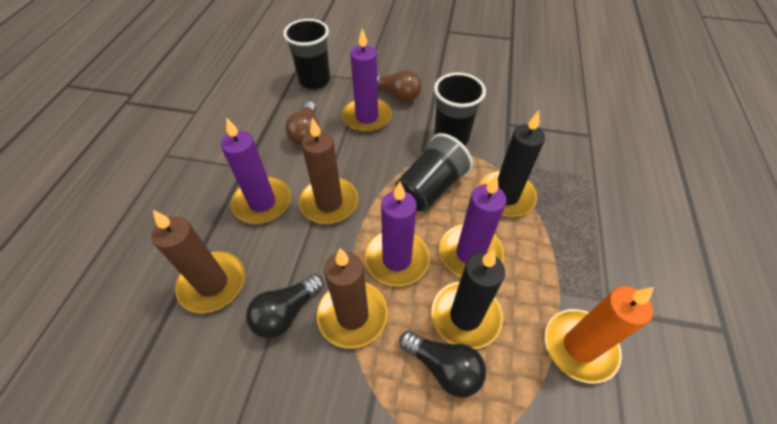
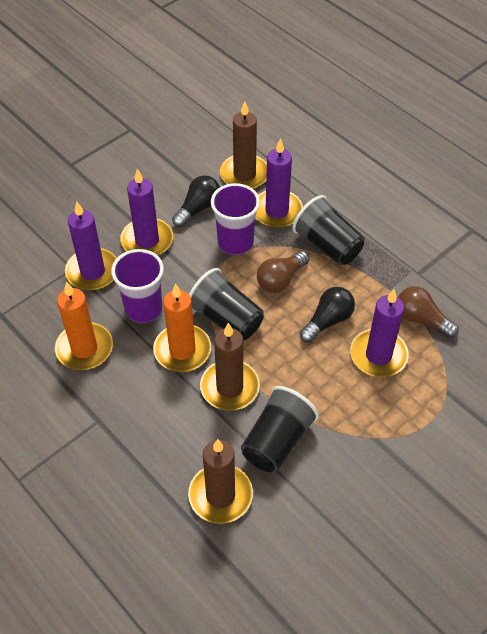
black candle: 2 -> 0
orange candle: 1 -> 2
purple cup: 0 -> 2

